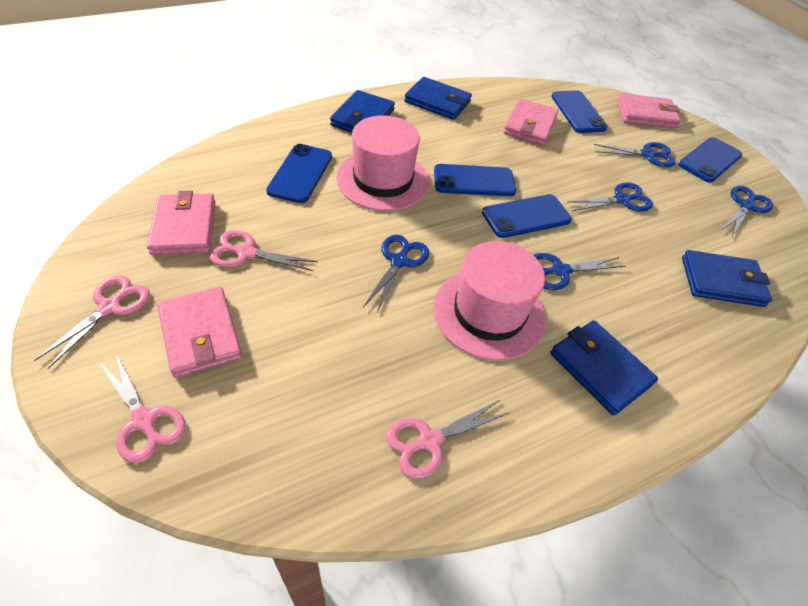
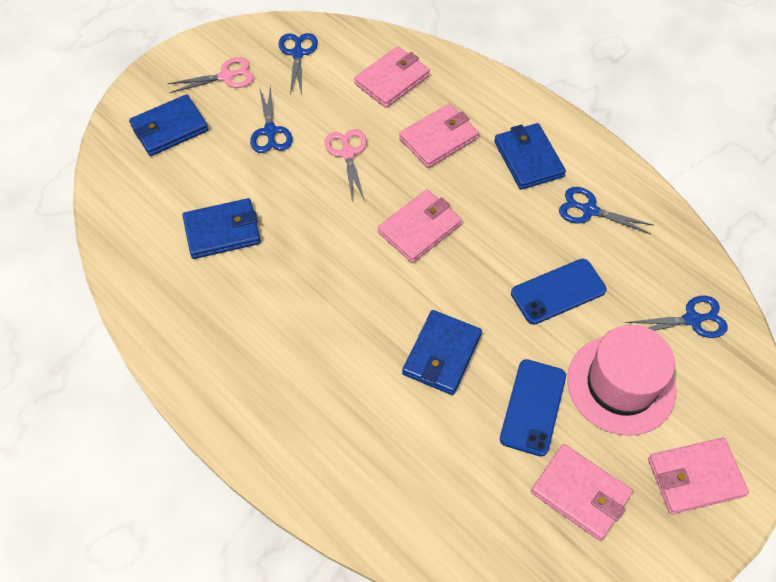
blue phone: 5 -> 2
blue scissors: 5 -> 4
pink hat: 2 -> 1
pink scissors: 4 -> 2
pink wallet: 4 -> 5

